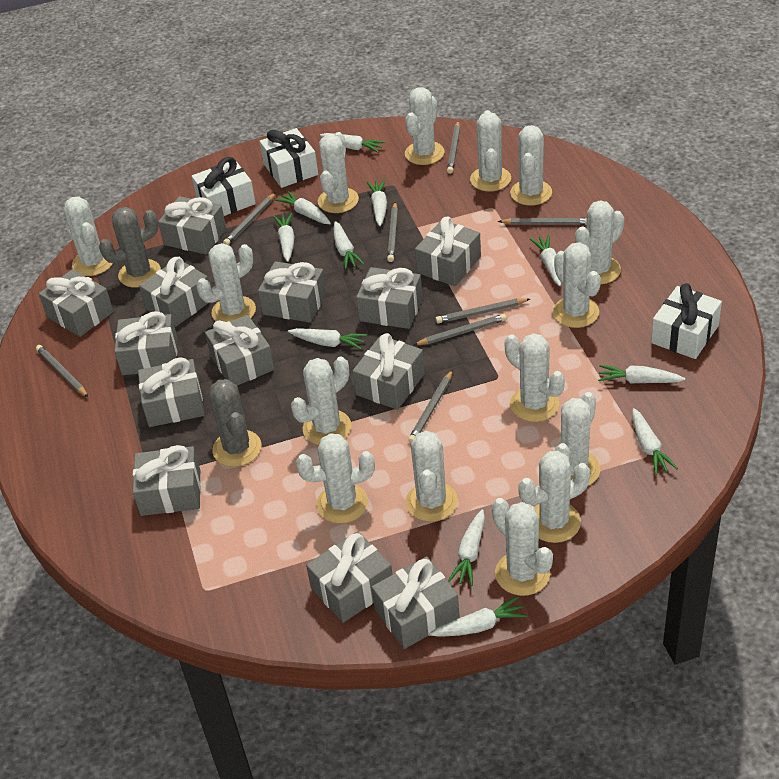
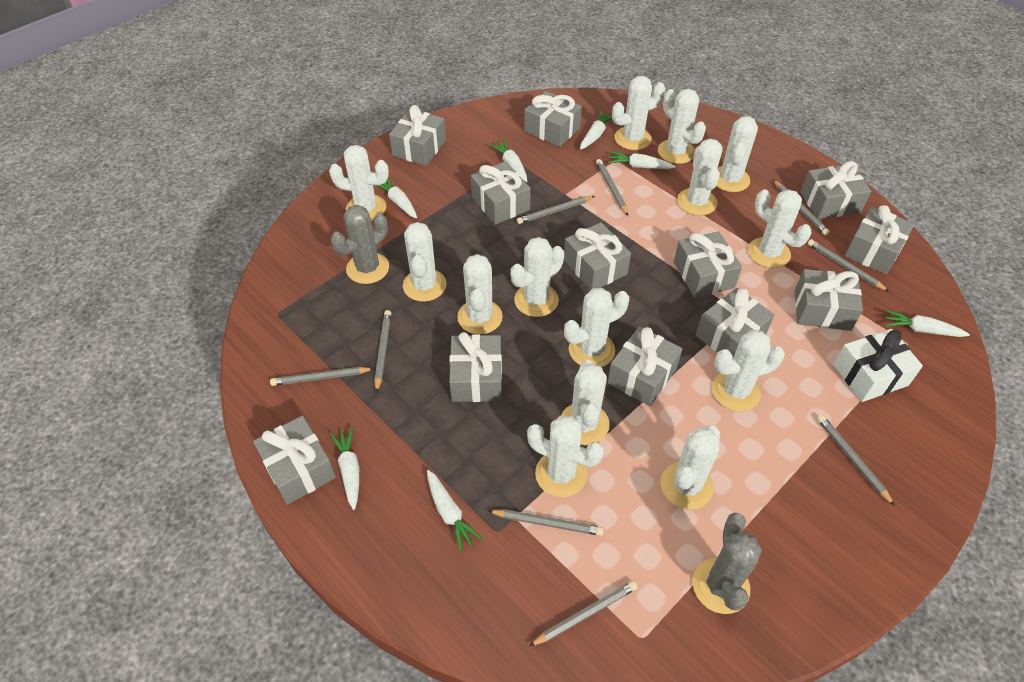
grey gift: 13 -> 12
grey pencil: 8 -> 9
white cactus: 15 -> 14
white carrot: 11 -> 7
white gift: 3 -> 1

